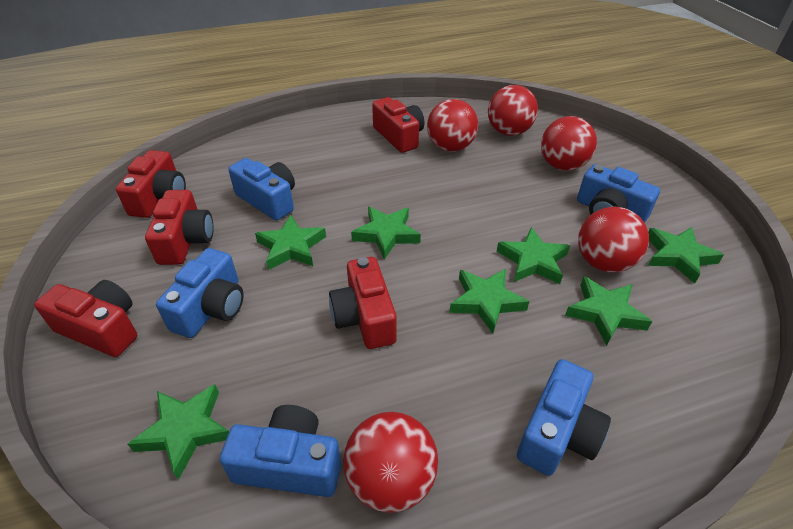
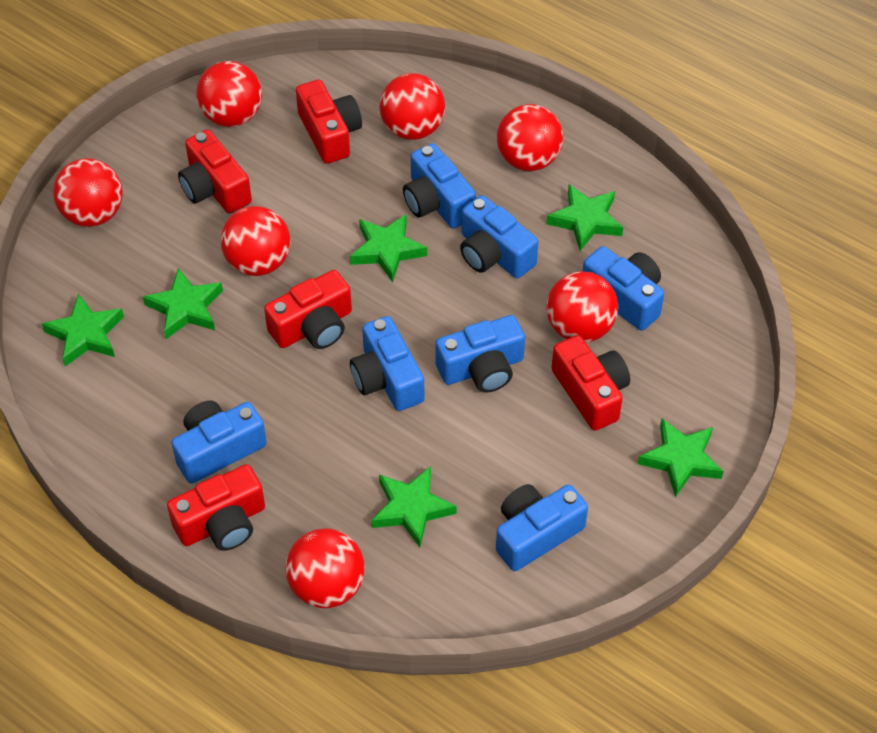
blue camera: 5 -> 7
green star: 7 -> 6
red ball: 5 -> 7

